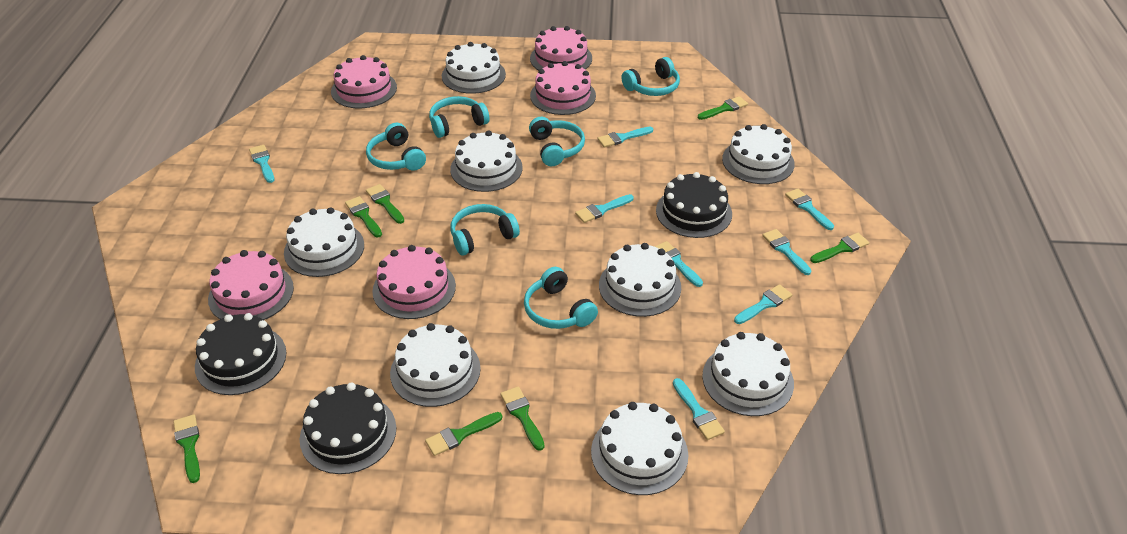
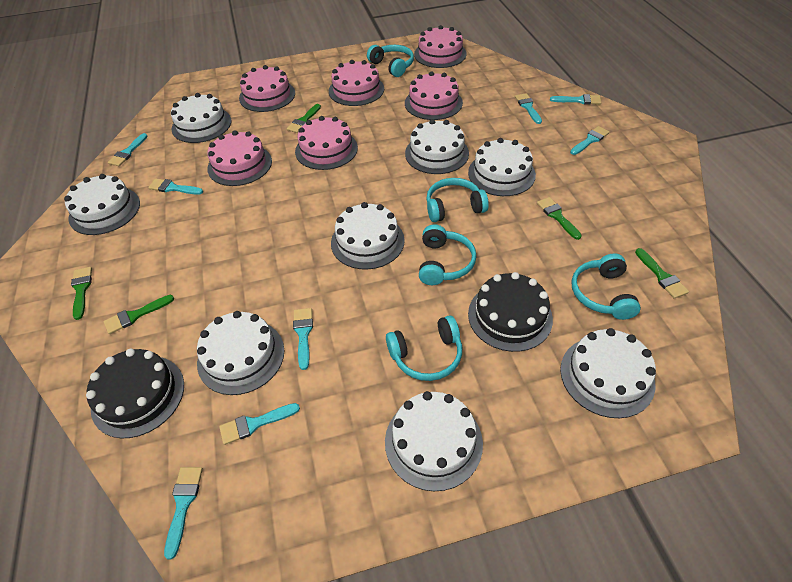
black cake: 3 -> 2
green brush: 7 -> 5
pink cake: 5 -> 6
turquoise headphones: 6 -> 5

